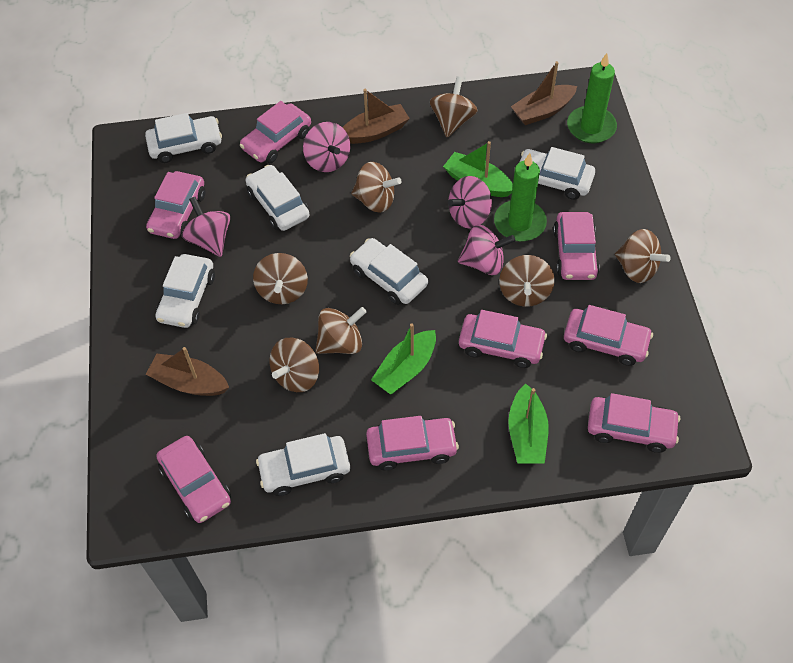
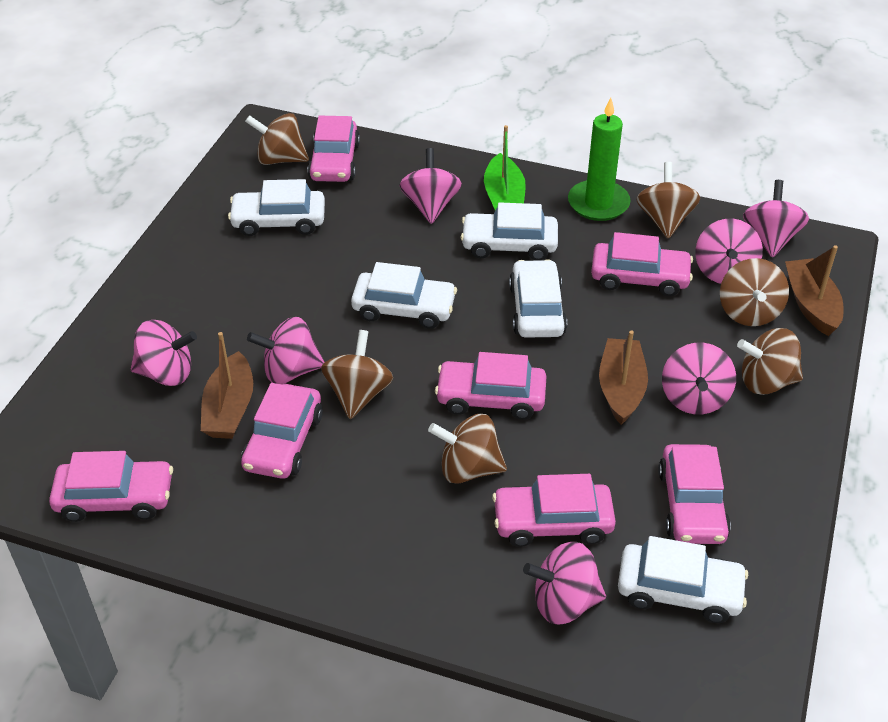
brown spinning top: 7 -> 6
green boat: 3 -> 1
green candle: 2 -> 1
pink car: 8 -> 7
pink spinning top: 4 -> 7
white car: 6 -> 5

